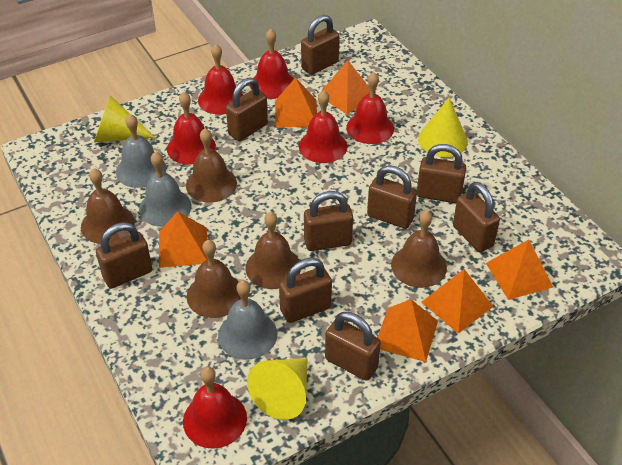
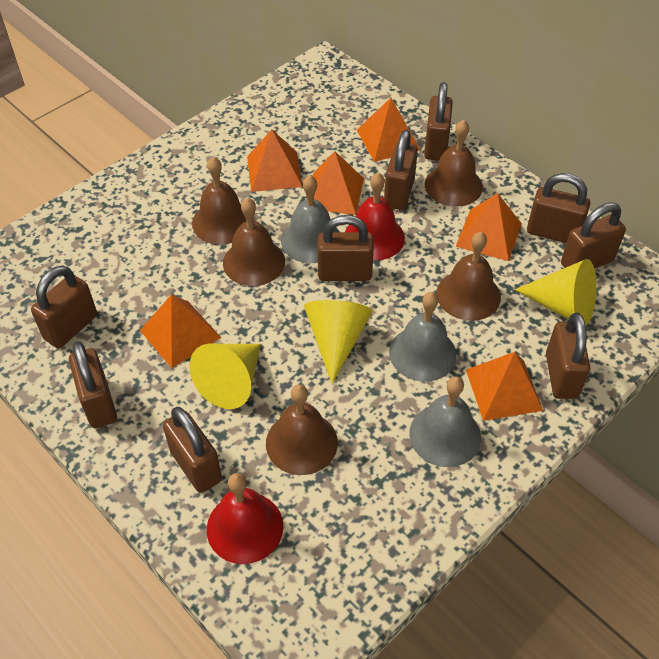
red bell: 6 -> 2

